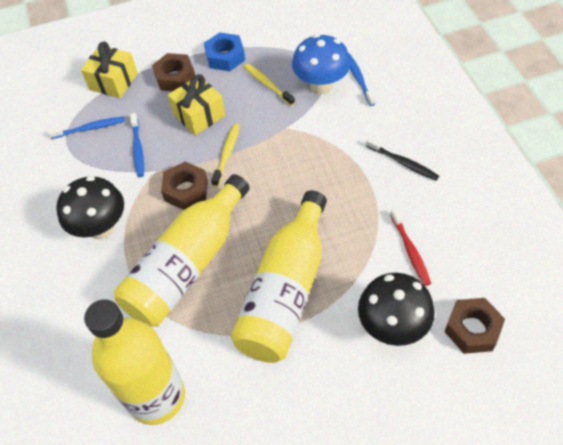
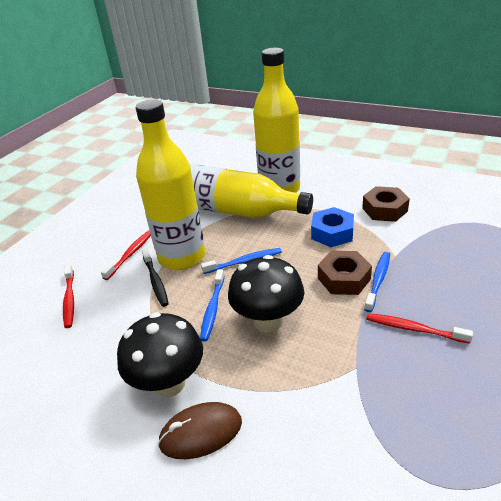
blue mushroom: 1 -> 0
brown mouse: 0 -> 1
brown nut: 3 -> 2
red toothbrush: 1 -> 3
yellow gift: 2 -> 0
yellow toothbrush: 2 -> 0

